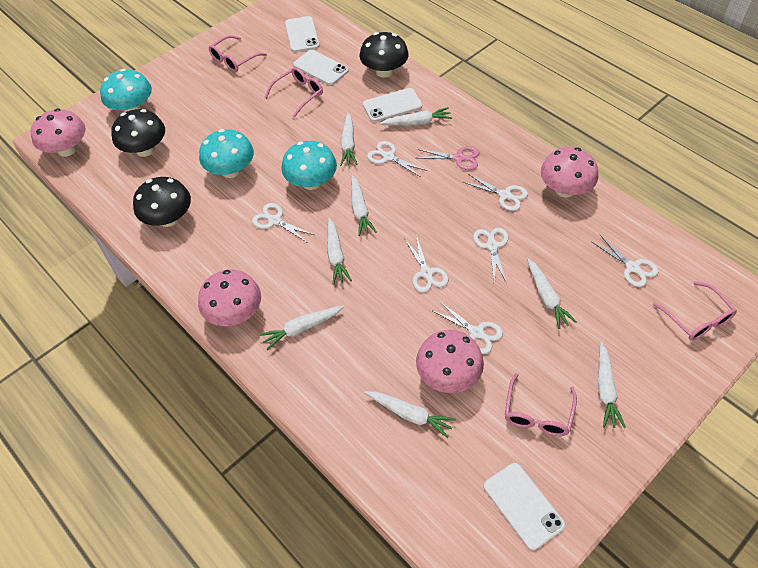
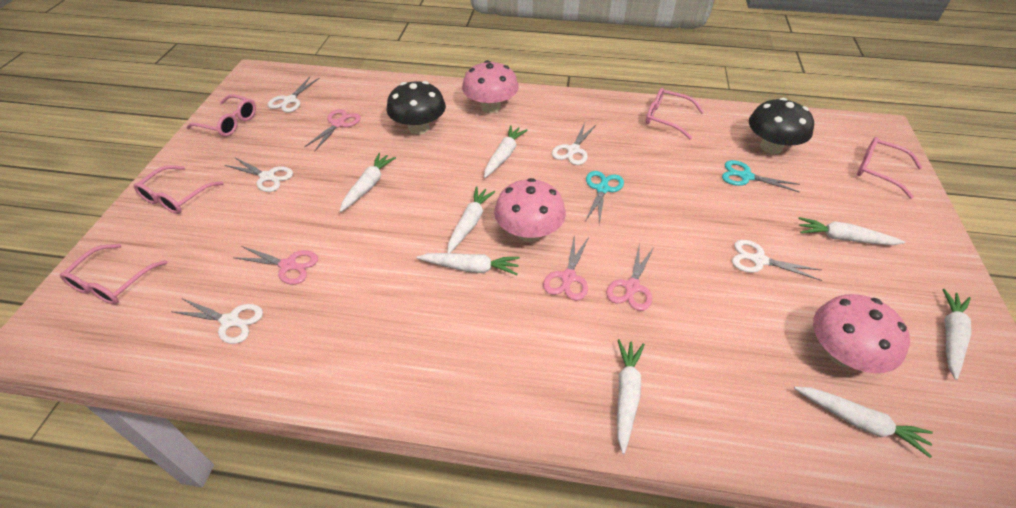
black mushroom: 3 -> 2
pink glasses: 4 -> 5
pink mushroom: 4 -> 3
pink scissors: 1 -> 4
turquoise mushroom: 3 -> 0
turquoise scissors: 0 -> 2
white phone: 4 -> 0
white scissors: 7 -> 5

